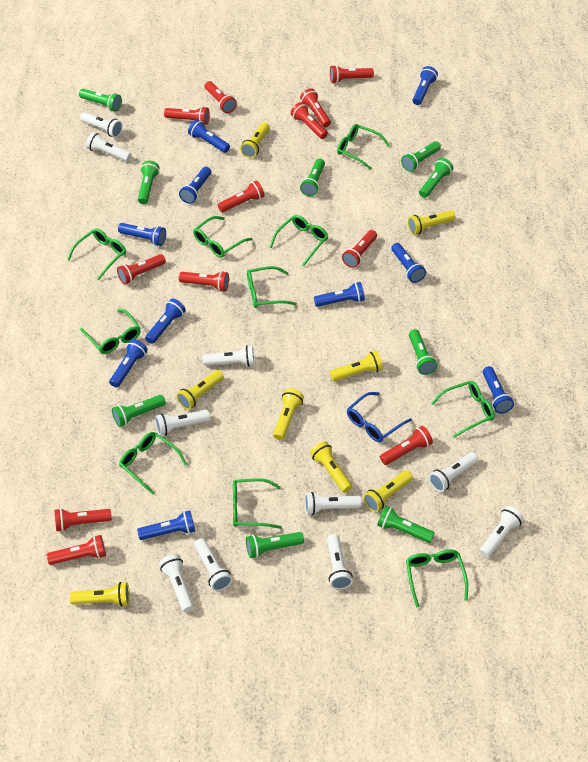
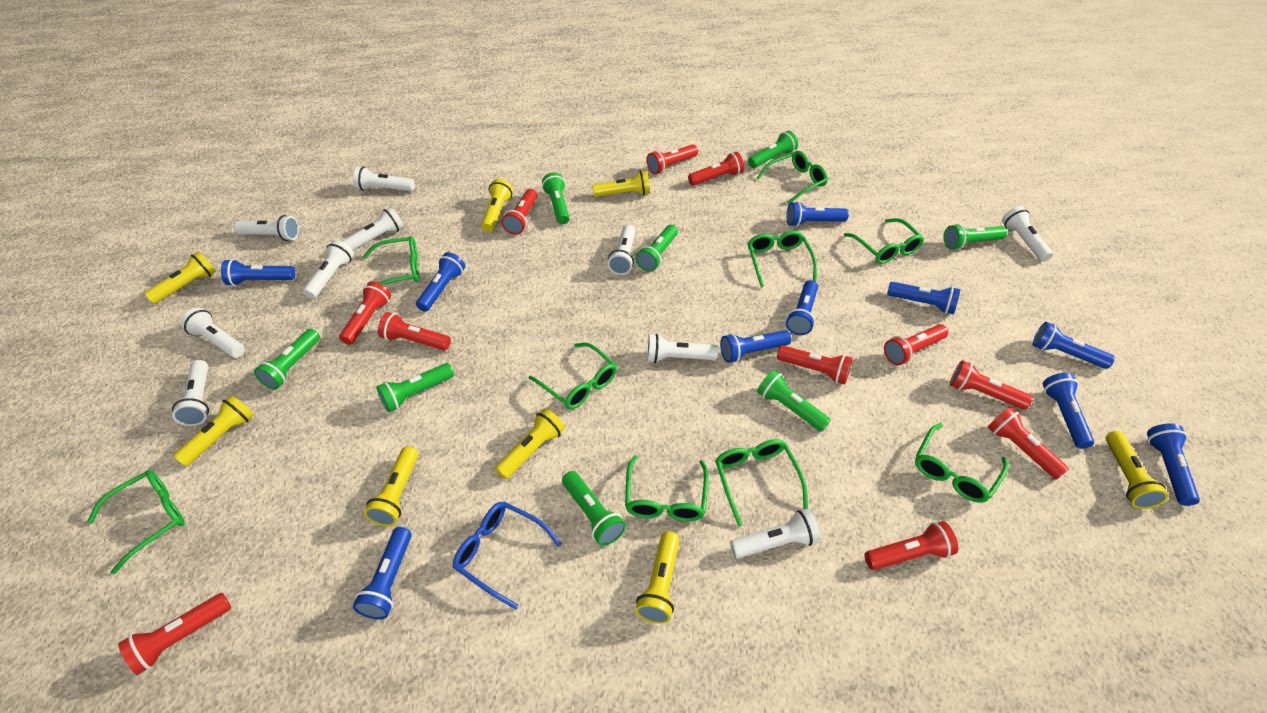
green flashlight: 9 -> 8
green glasses: 10 -> 9
red flashlight: 12 -> 11

